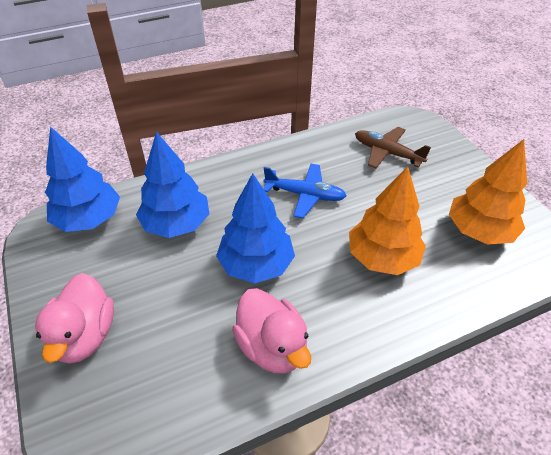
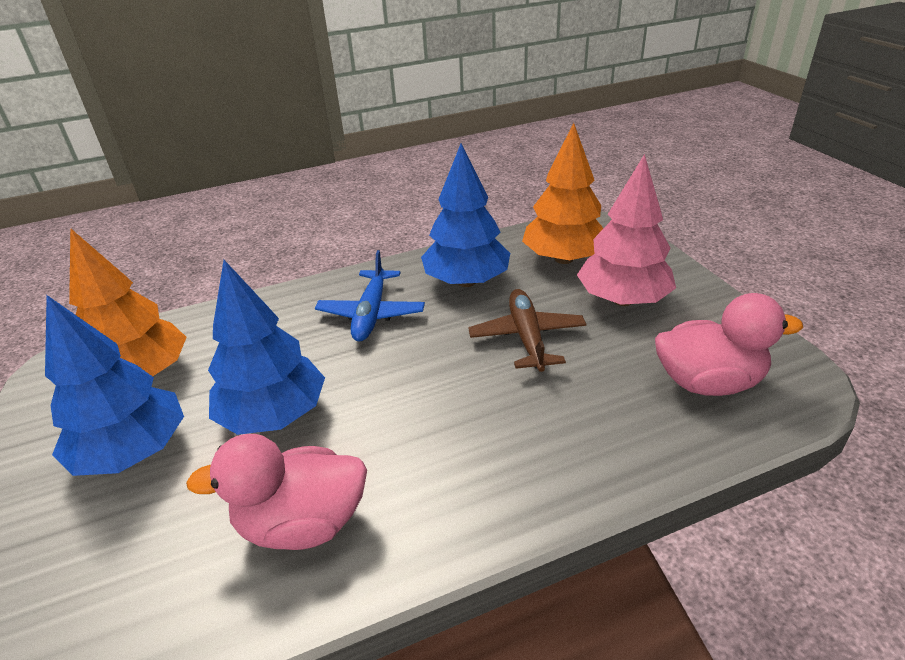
pink tree: 0 -> 1

